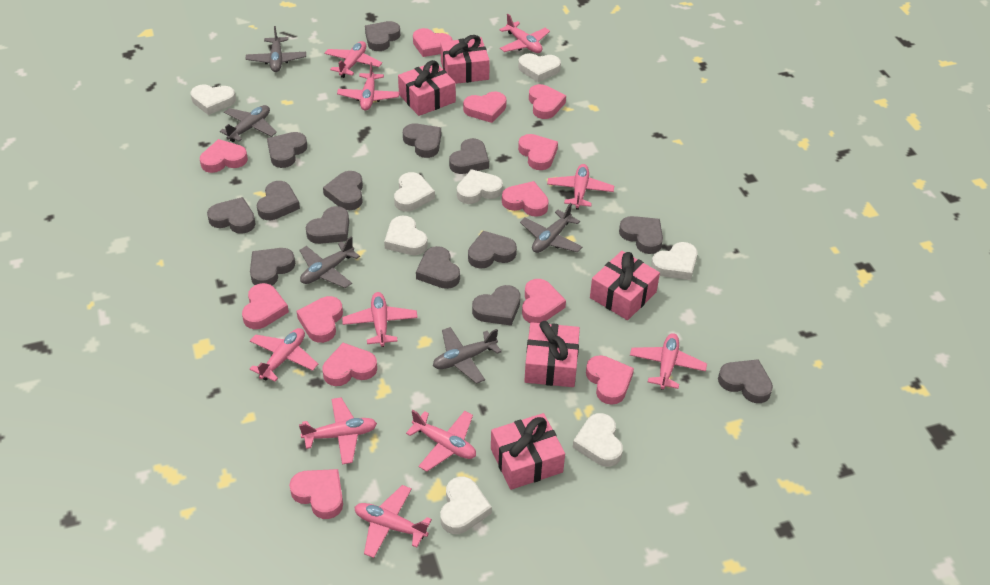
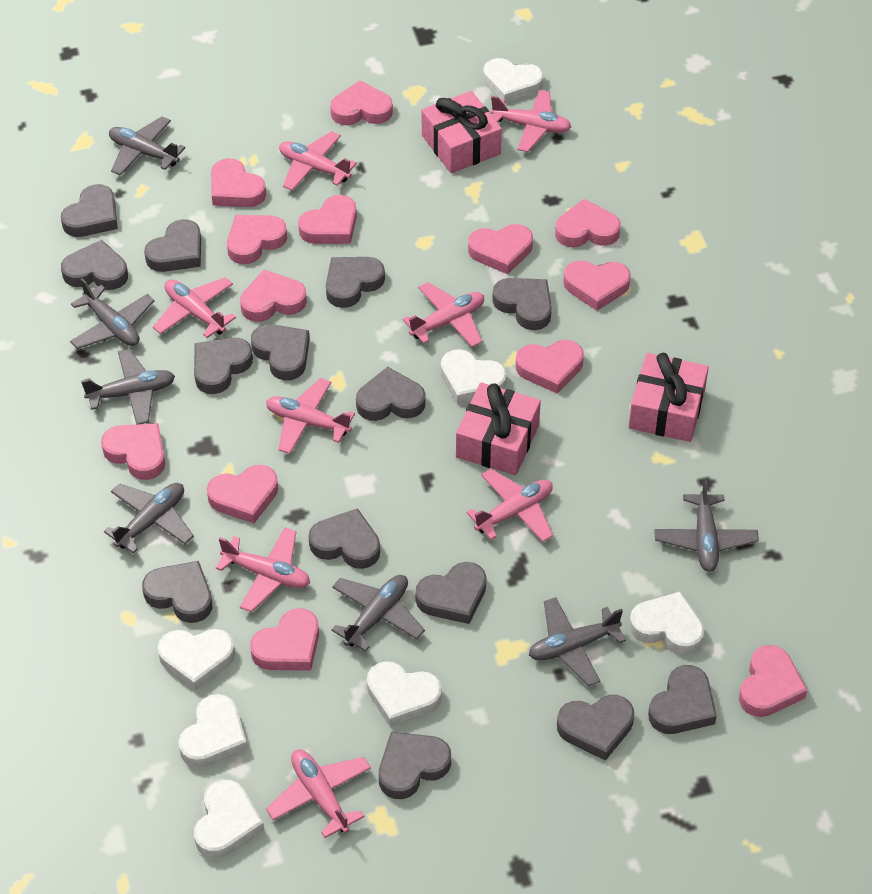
grey plane: 5 -> 7
pink gift: 5 -> 3
pink heart: 12 -> 13
pink plane: 10 -> 8
white heart: 8 -> 7

